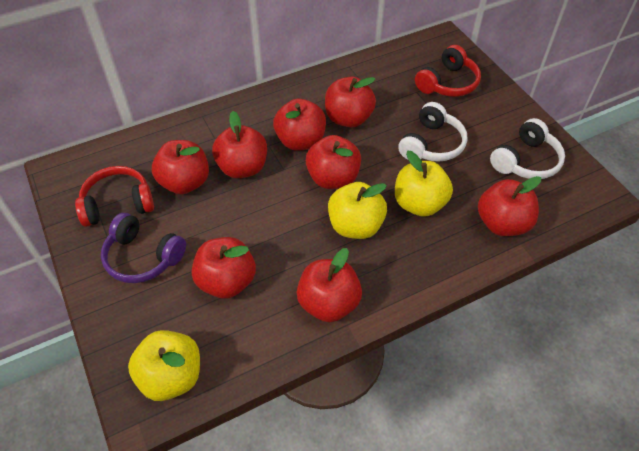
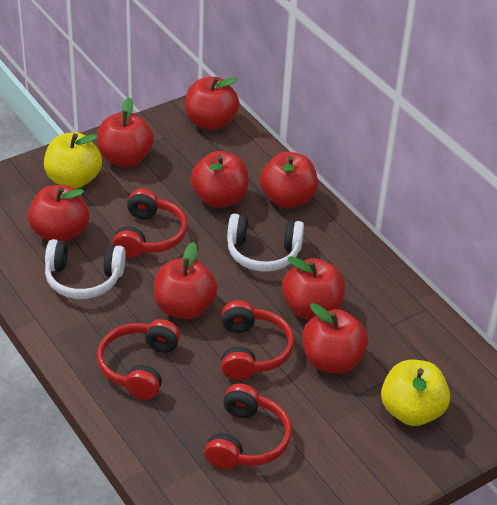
purple headphones: 1 -> 0
red headphones: 2 -> 4
yellow apple: 3 -> 2

